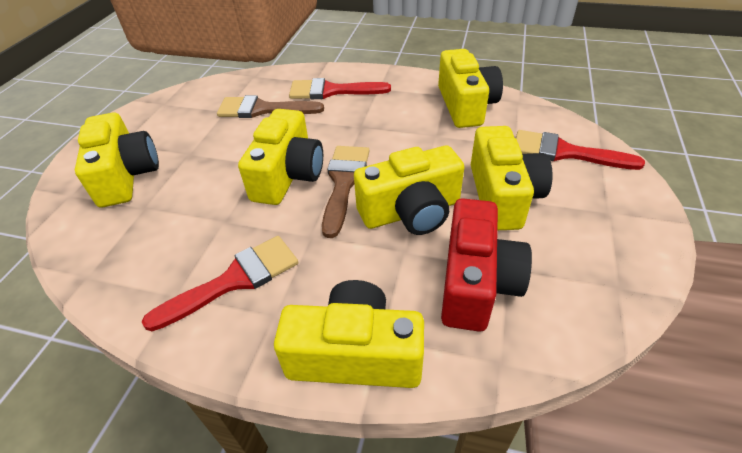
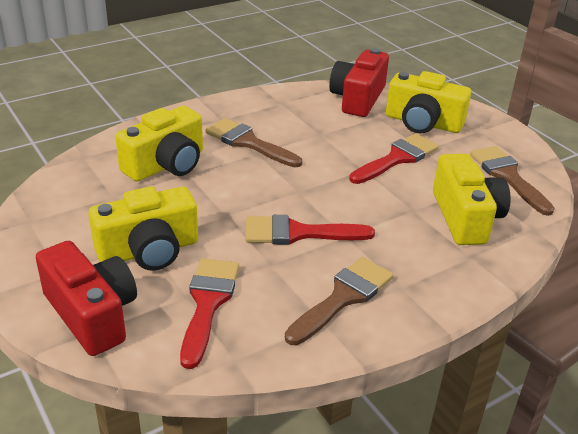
brown brush: 2 -> 3
red camera: 1 -> 2
yellow camera: 6 -> 4

